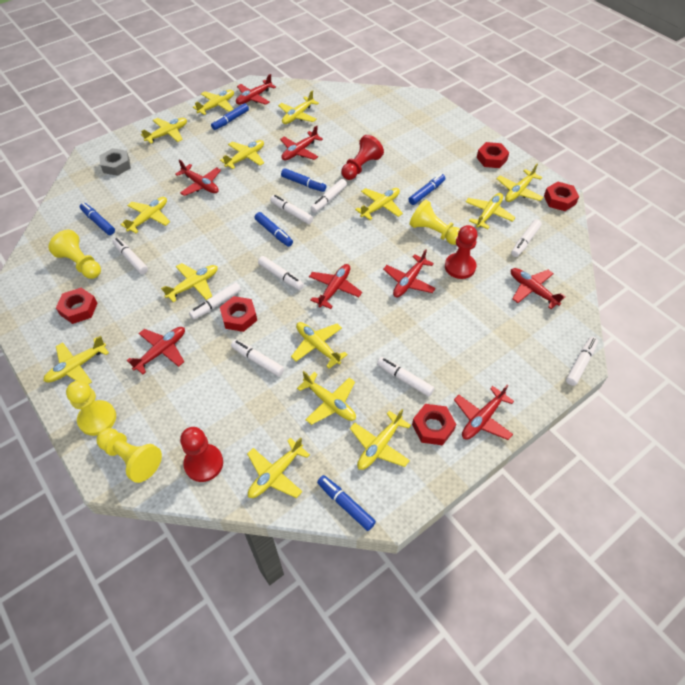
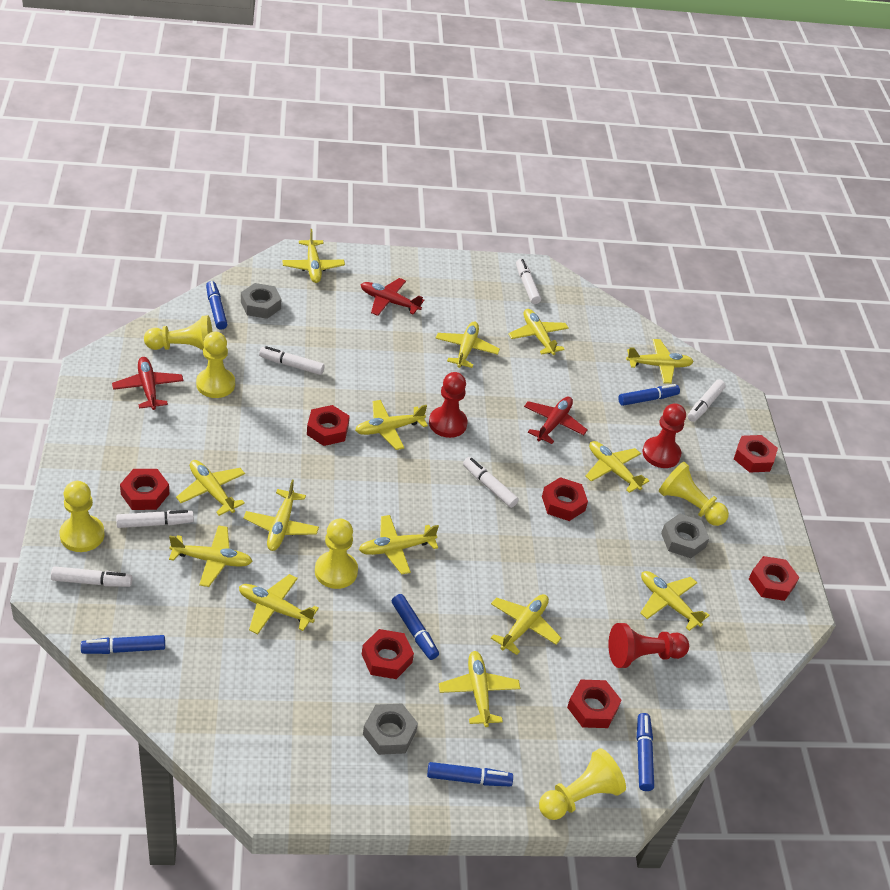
grey nut: 1 -> 3
red nut: 5 -> 7
red plane: 8 -> 3
white marker: 9 -> 6
yellow pawn: 4 -> 6

